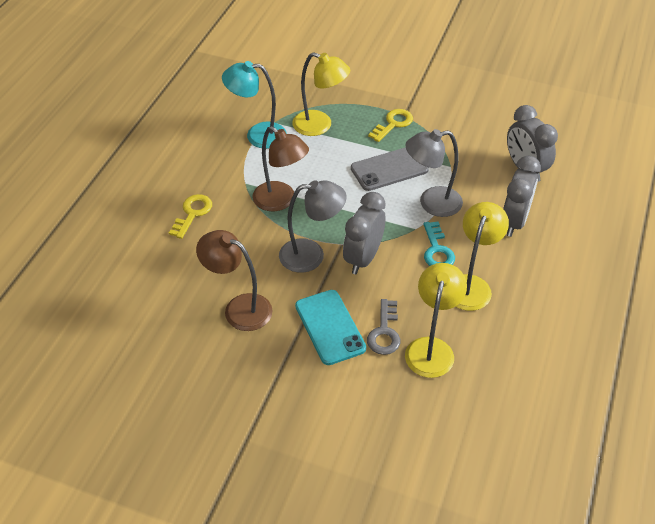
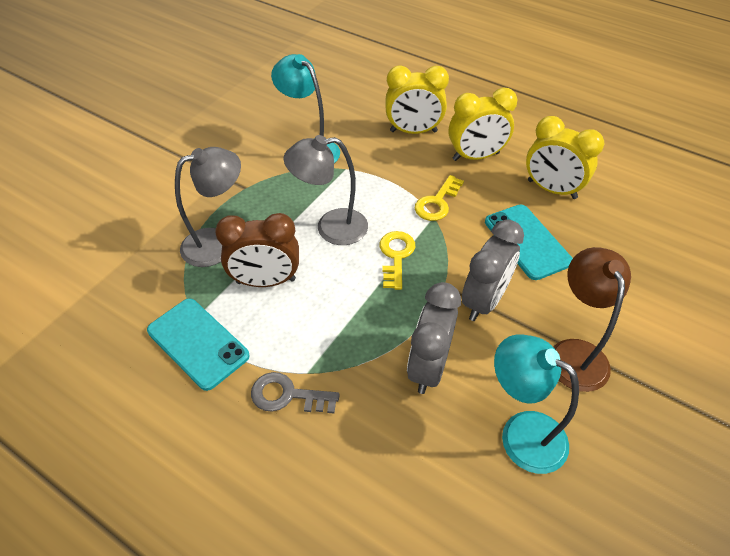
brown clock: 0 -> 1
brown lamp: 2 -> 1
grey clock: 3 -> 2
grey phone: 1 -> 0
turquoise key: 1 -> 0
turquoise lamp: 1 -> 2
turquoise phone: 1 -> 2
yellow clock: 0 -> 3
yellow lamp: 3 -> 0

